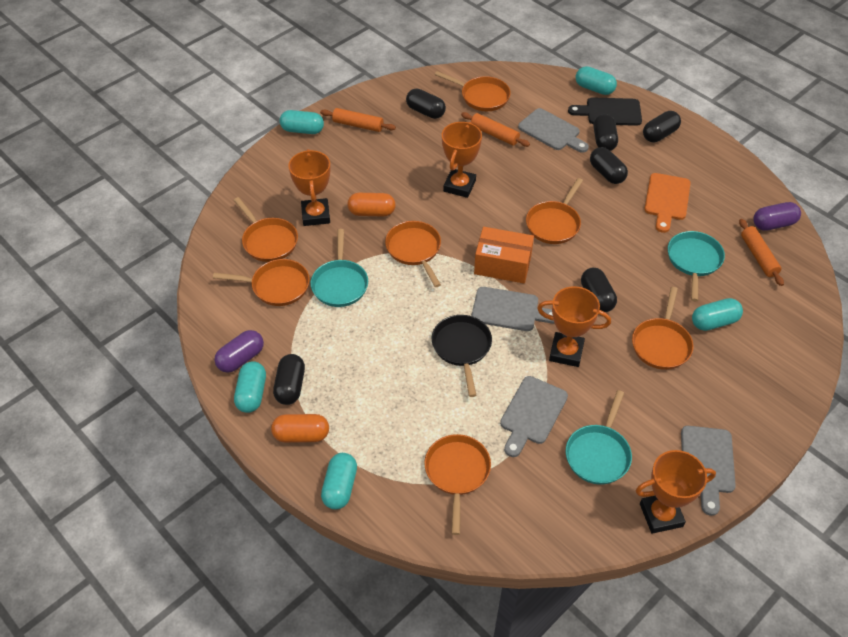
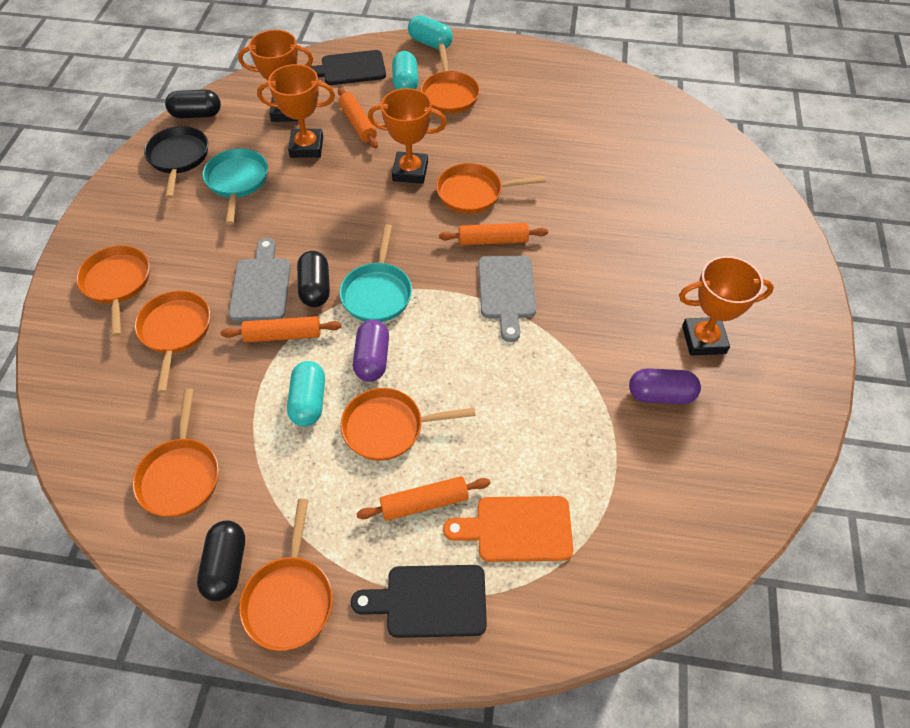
black capsule: 6 -> 3
black cutting board: 1 -> 2
grey cutting board: 4 -> 2
orange box: 1 -> 0
orange capsule: 2 -> 0
orange rolling pin: 3 -> 4
turquoise capsule: 5 -> 3
turquoise pan: 3 -> 2

